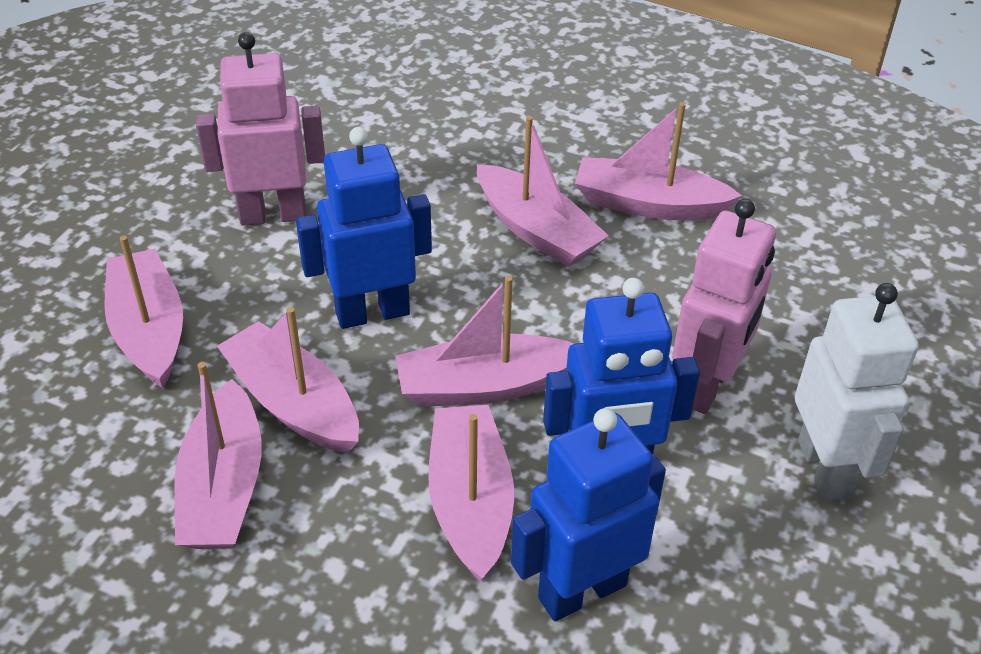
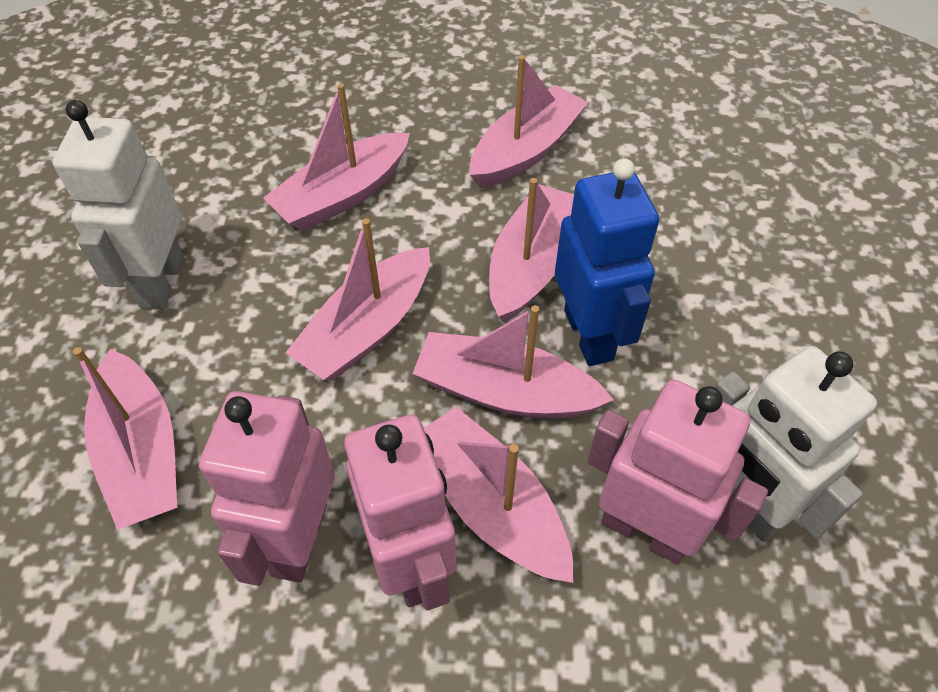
blue robot: 3 -> 1
pink robot: 2 -> 3
white robot: 1 -> 2

